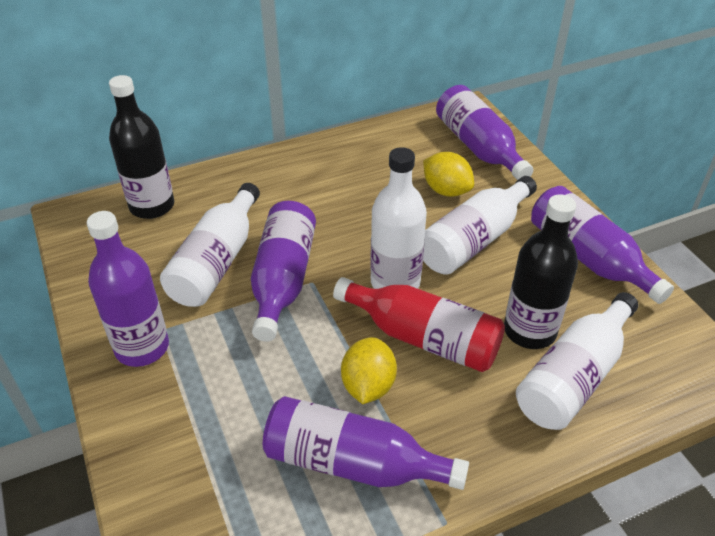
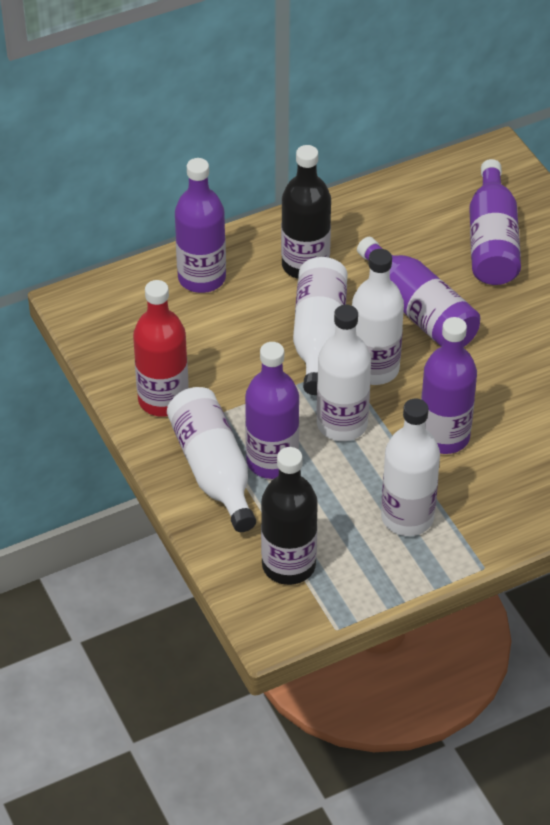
white bottle: 4 -> 5
yellow lemon: 2 -> 0

